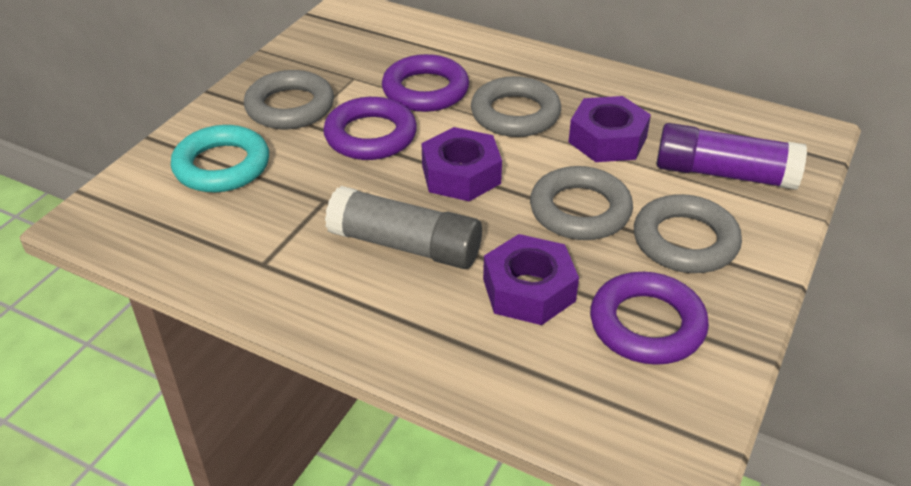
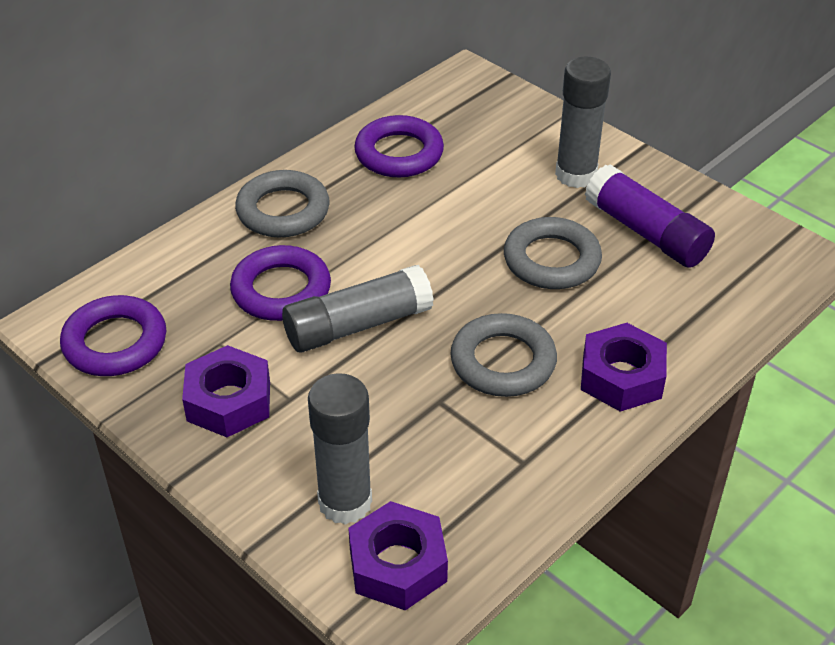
grey glue stick: 1 -> 3
grey ring: 4 -> 3
turquoise ring: 1 -> 0

